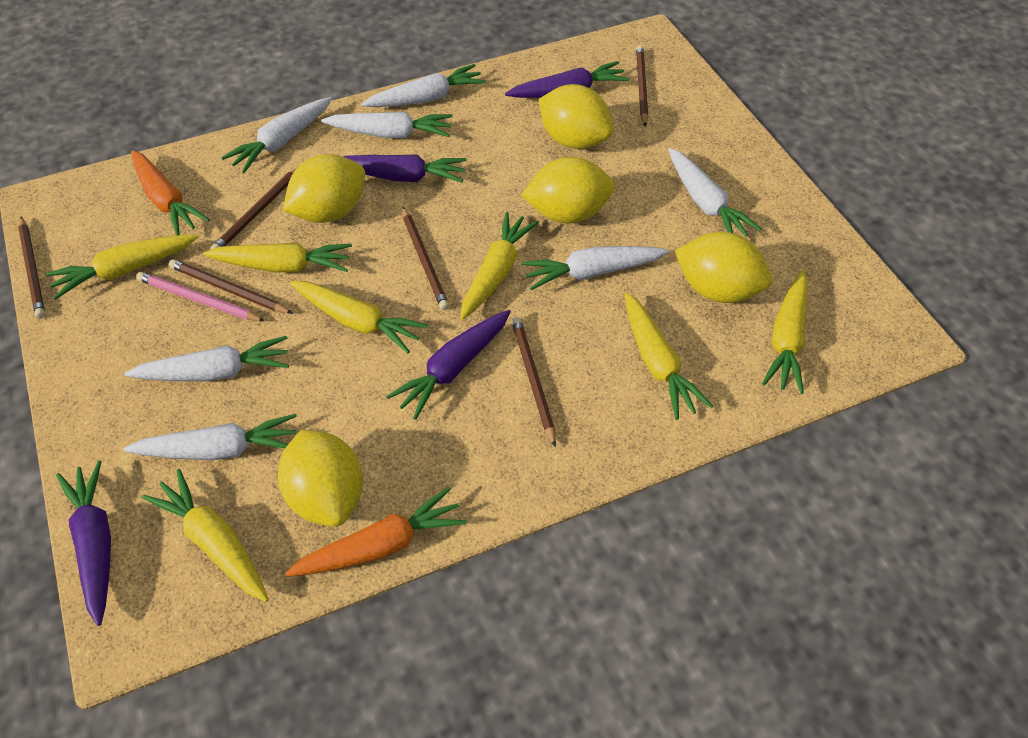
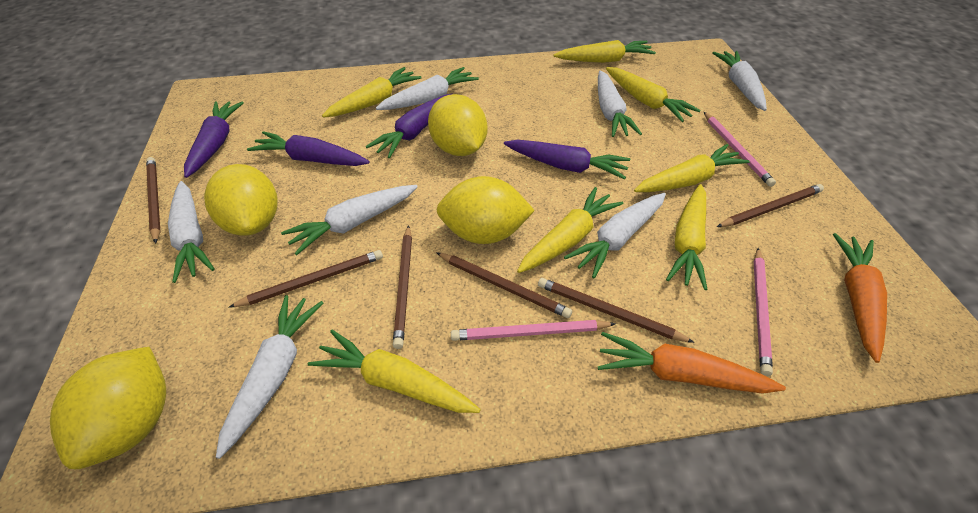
pink pencil: 1 -> 3
yellow lemon: 5 -> 4

